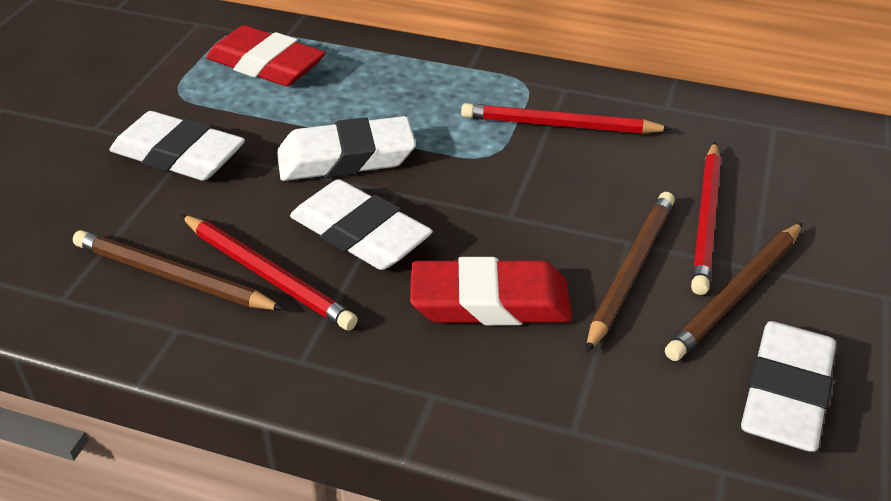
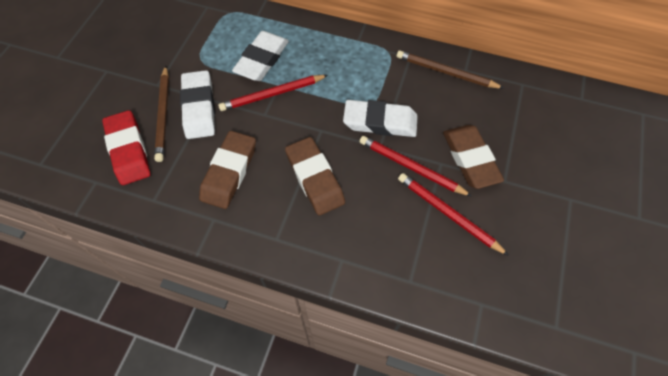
brown eraser: 0 -> 3
brown pencil: 3 -> 2
red eraser: 2 -> 1
white eraser: 4 -> 3

